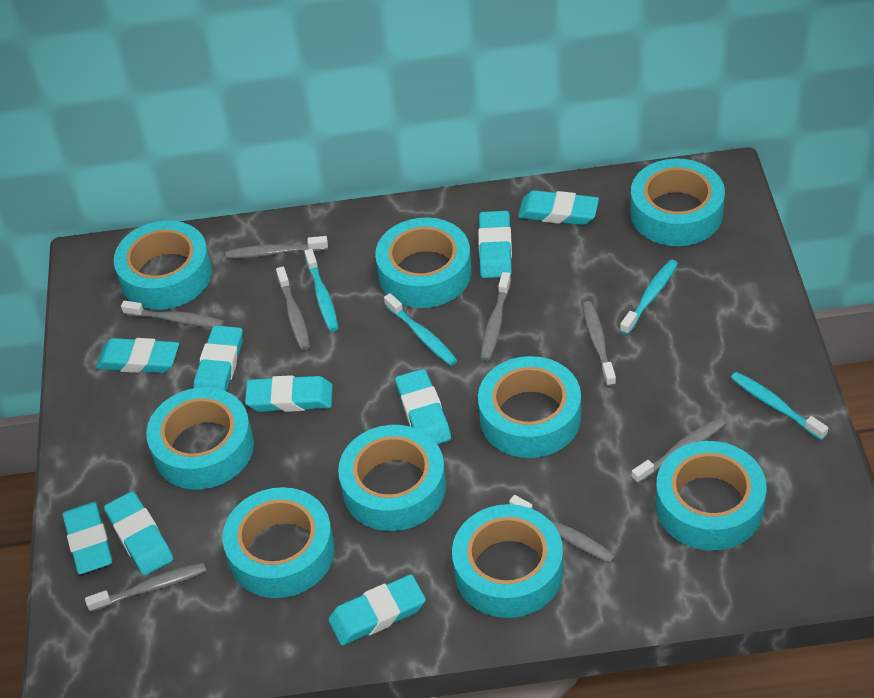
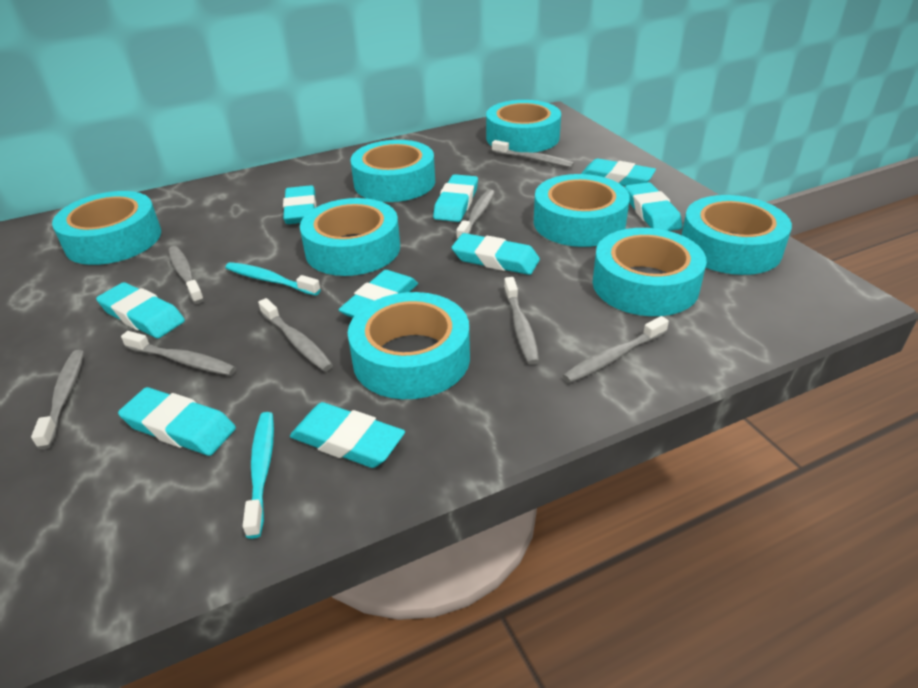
turquoise tape: 9 -> 8
turquoise toothbrush: 4 -> 2

